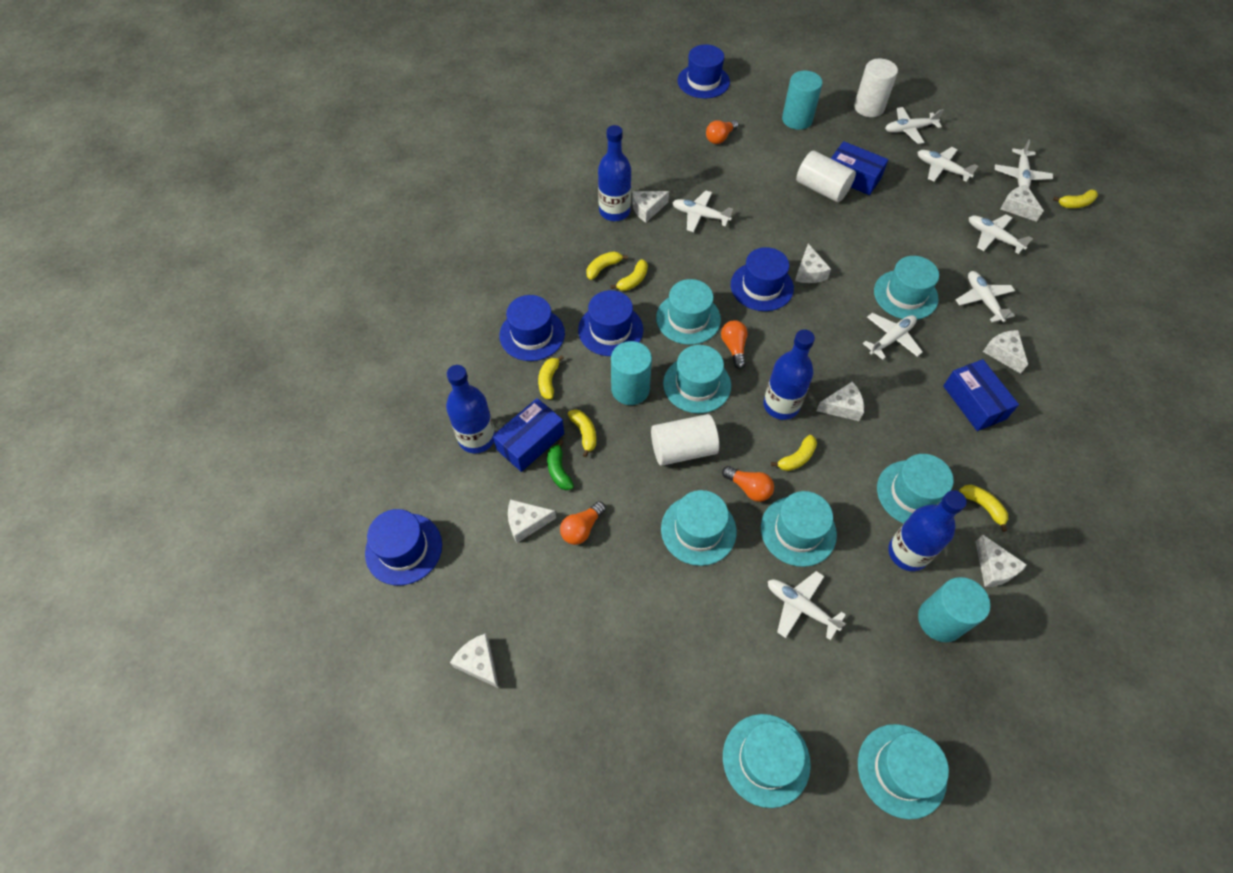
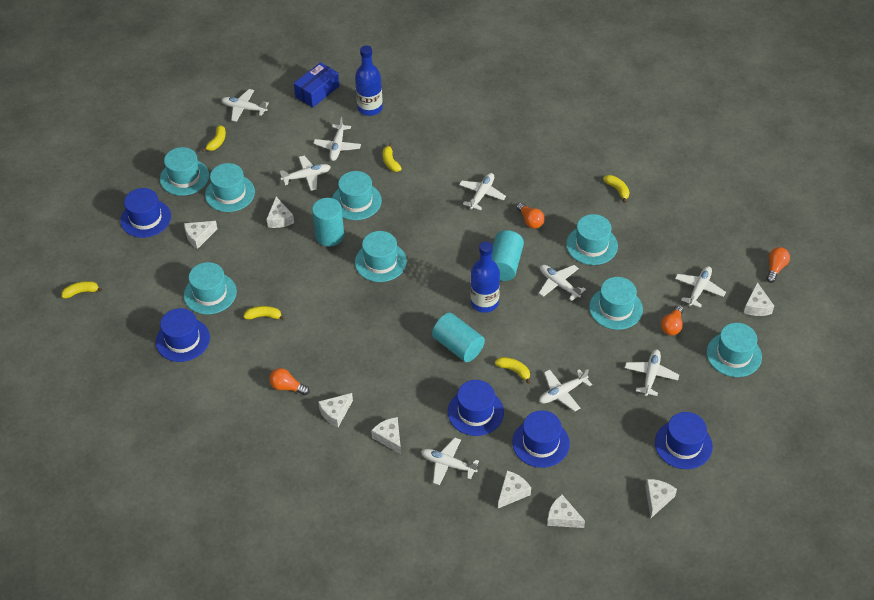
blue bottle: 4 -> 2
blue box: 3 -> 1
green banana: 1 -> 0
white cylinder: 3 -> 0
white plane: 8 -> 9
yellow banana: 7 -> 6

